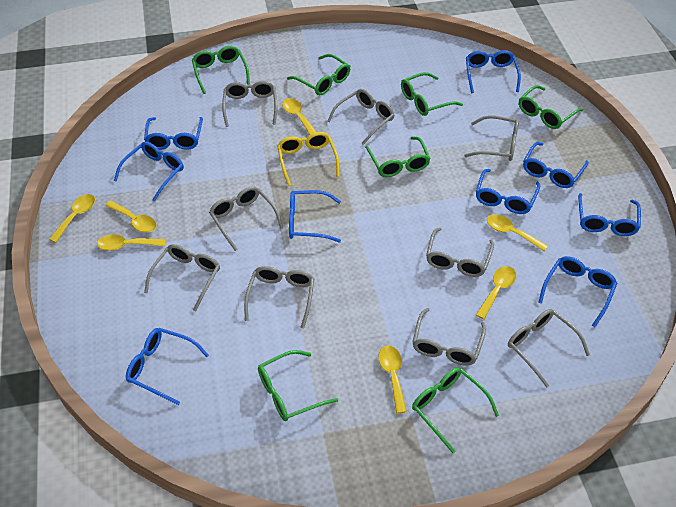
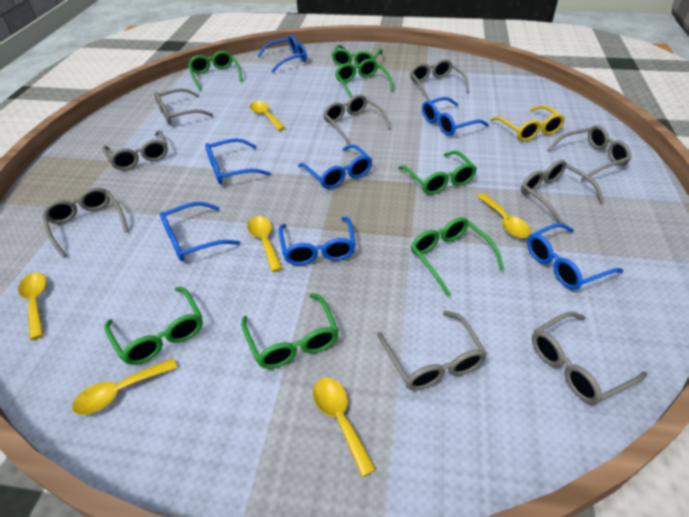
blue glasses: 9 -> 7
yellow spoon: 7 -> 6

